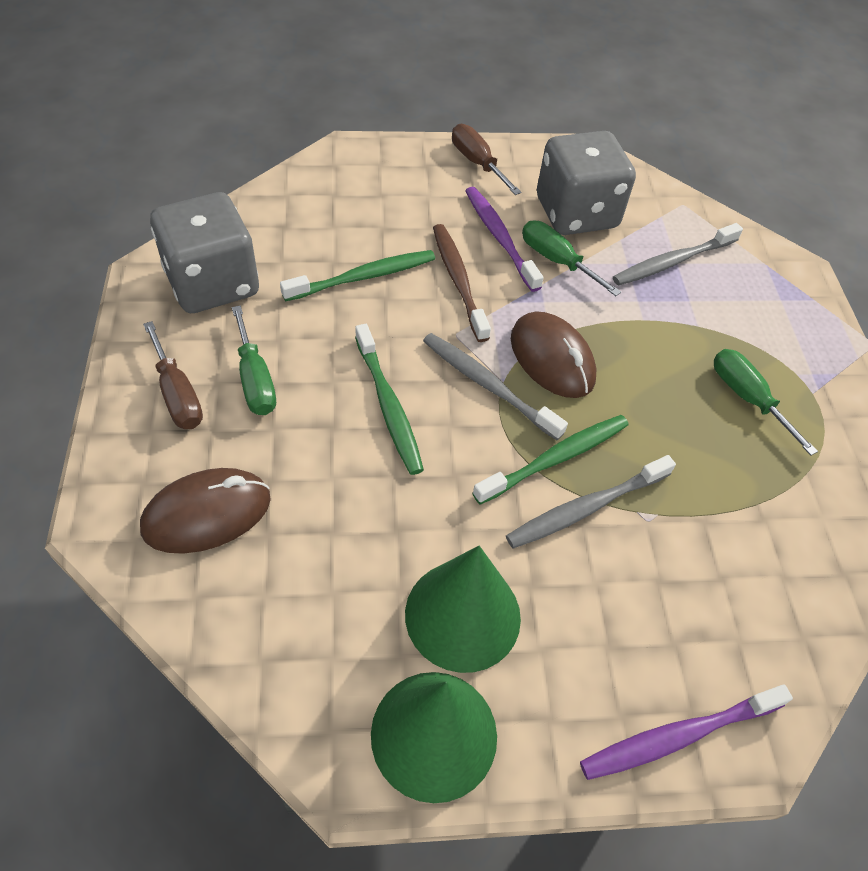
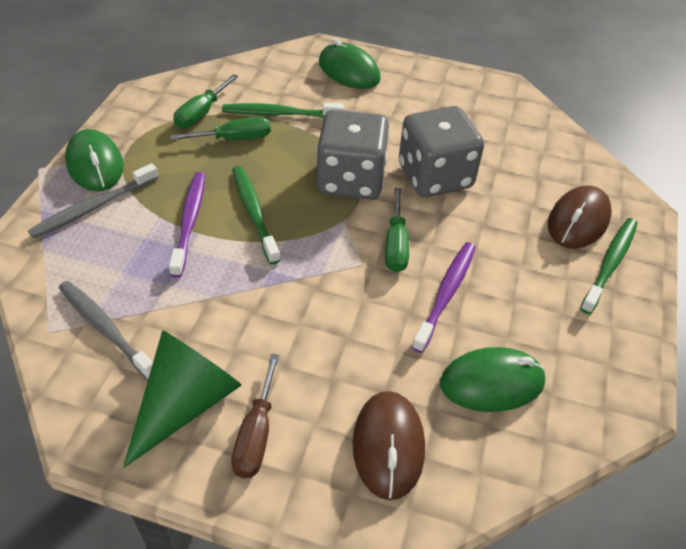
brown screwdriver: 2 -> 1
brown toothbrush: 1 -> 0
green cone: 2 -> 1
green mouse: 0 -> 3
grey toothbrush: 3 -> 2

